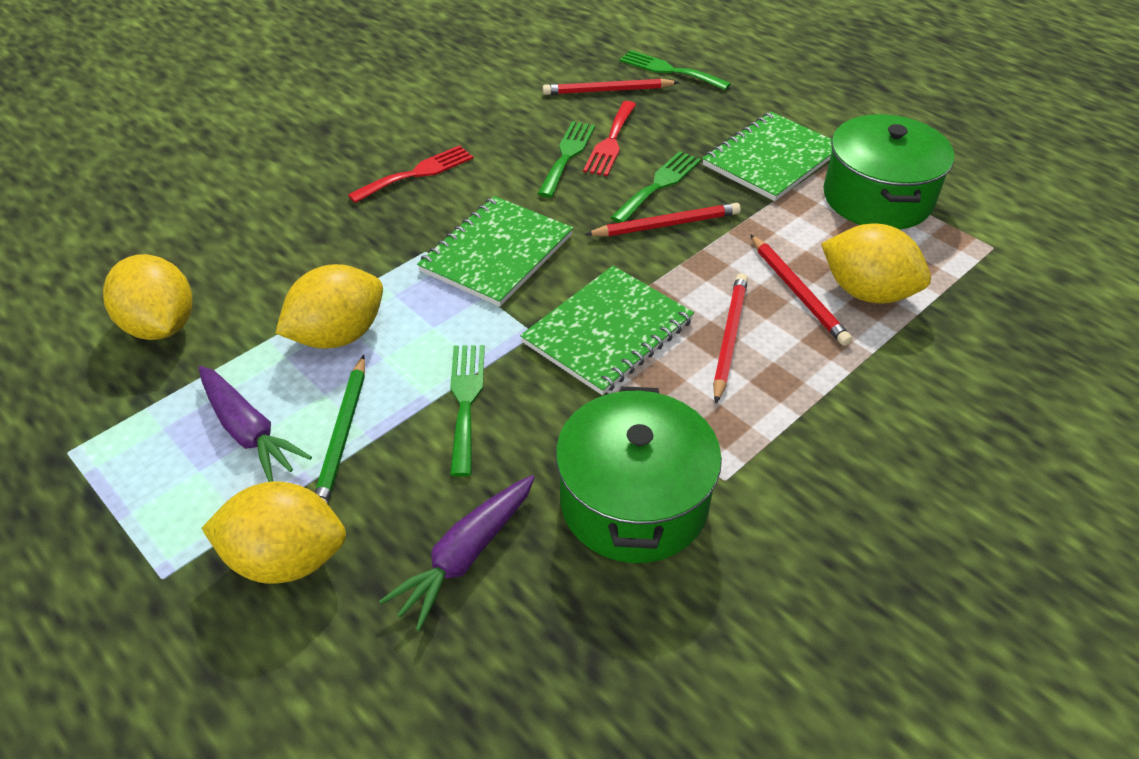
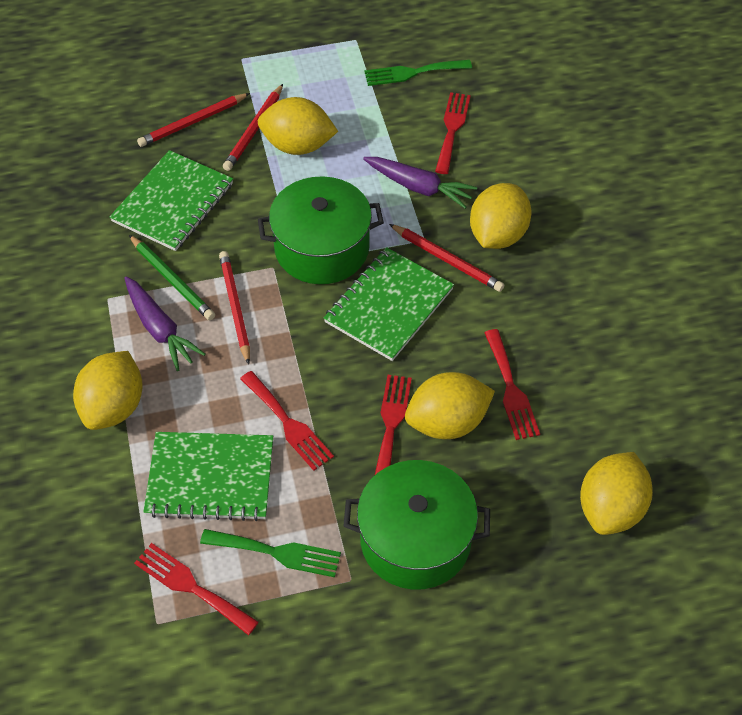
green fork: 4 -> 2
red fork: 2 -> 5
yellow lemon: 4 -> 5

